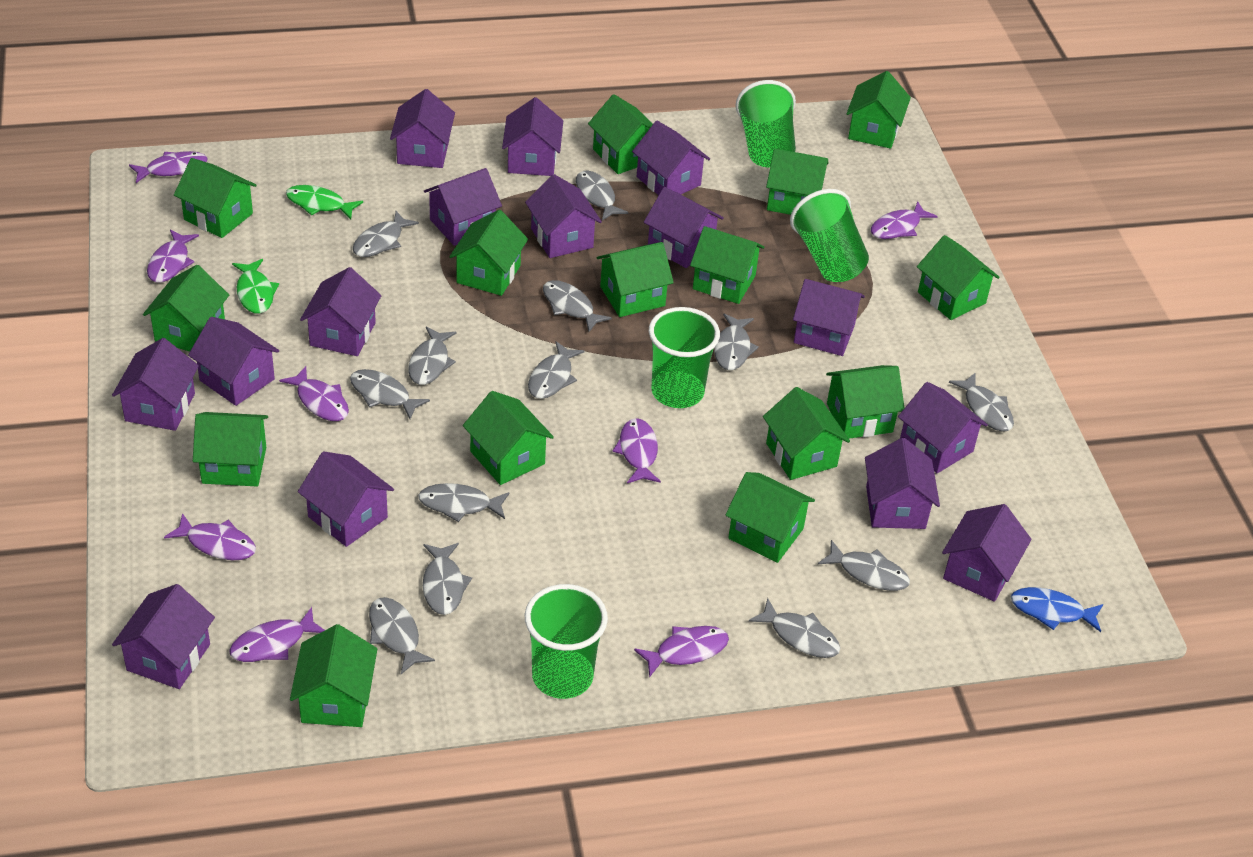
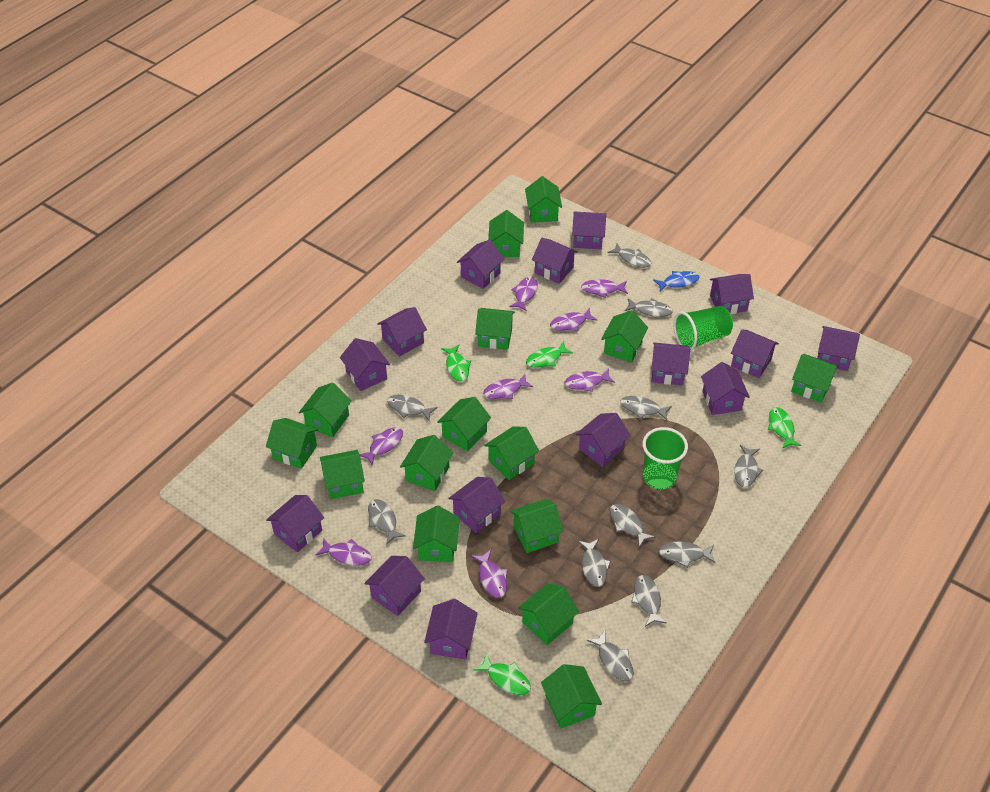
green cup: 4 -> 2
green fish: 2 -> 4
grey fish: 13 -> 11

